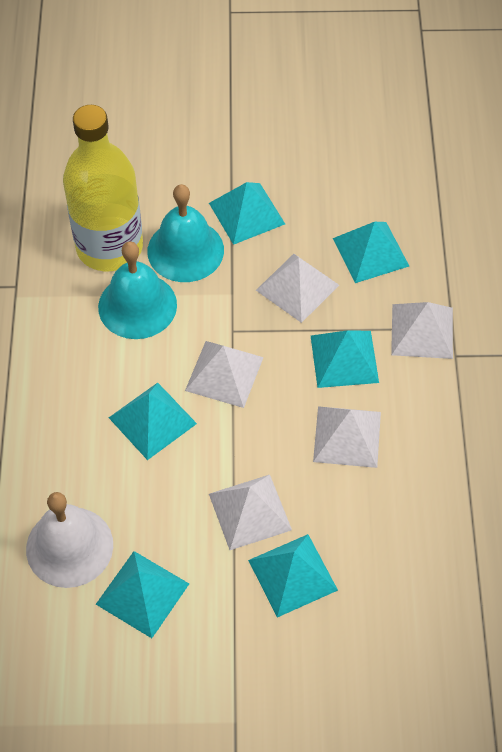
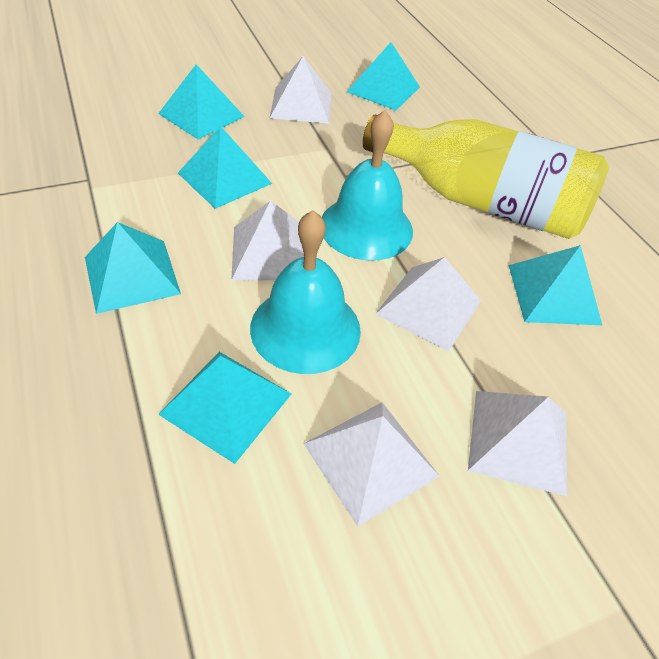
white bell: 1 -> 0

